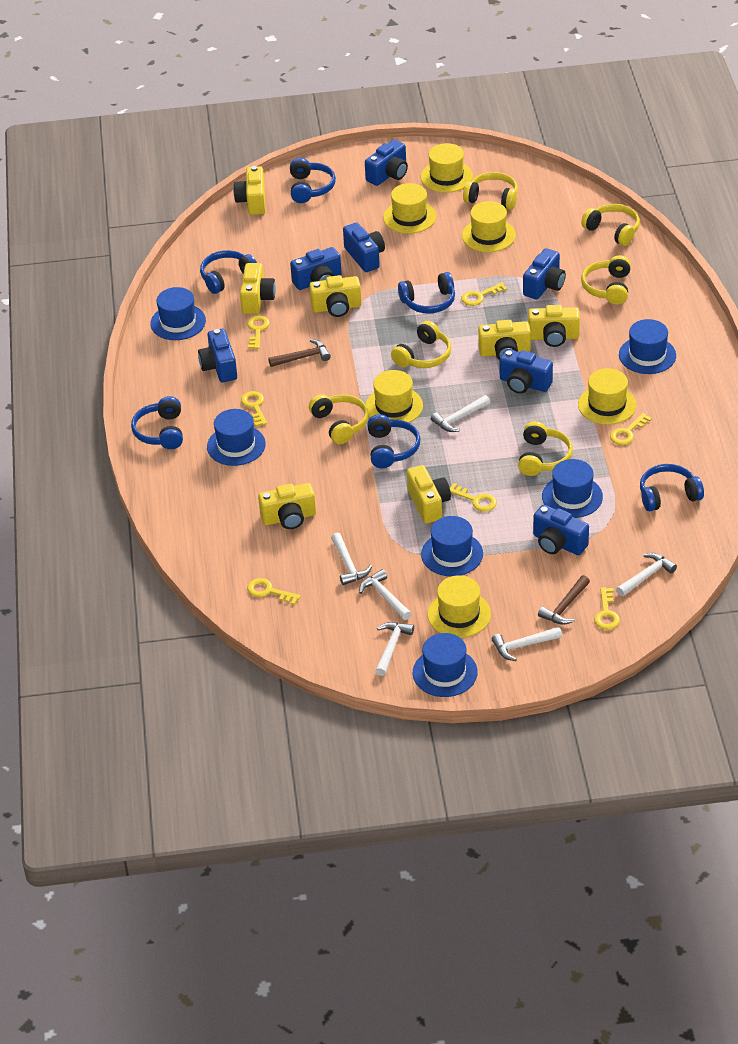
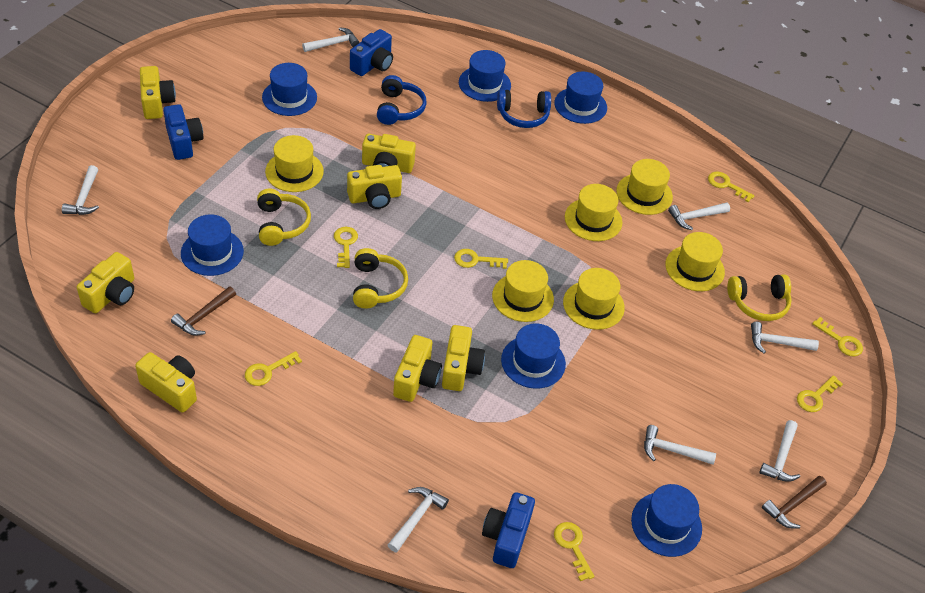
blue camera: 7 -> 3
blue headphones: 6 -> 2
white hammer: 6 -> 7
yellow headphones: 6 -> 3

